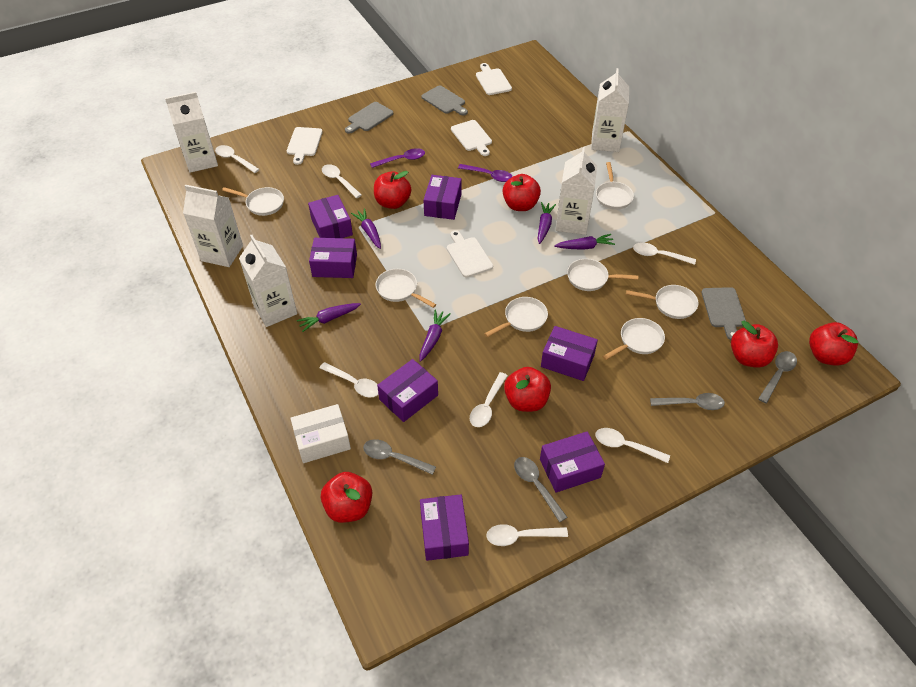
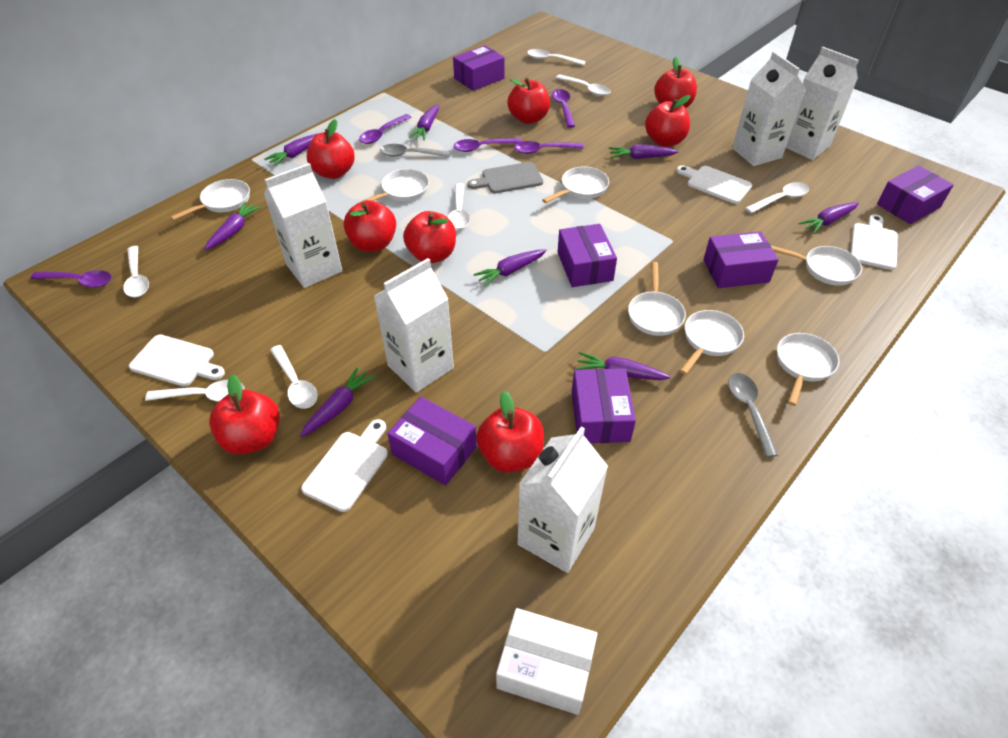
grey cutting board: 3 -> 1
grey spoon: 4 -> 2
purple box: 7 -> 6
purple carrot: 5 -> 8
purple spoon: 2 -> 5
red apple: 6 -> 8

